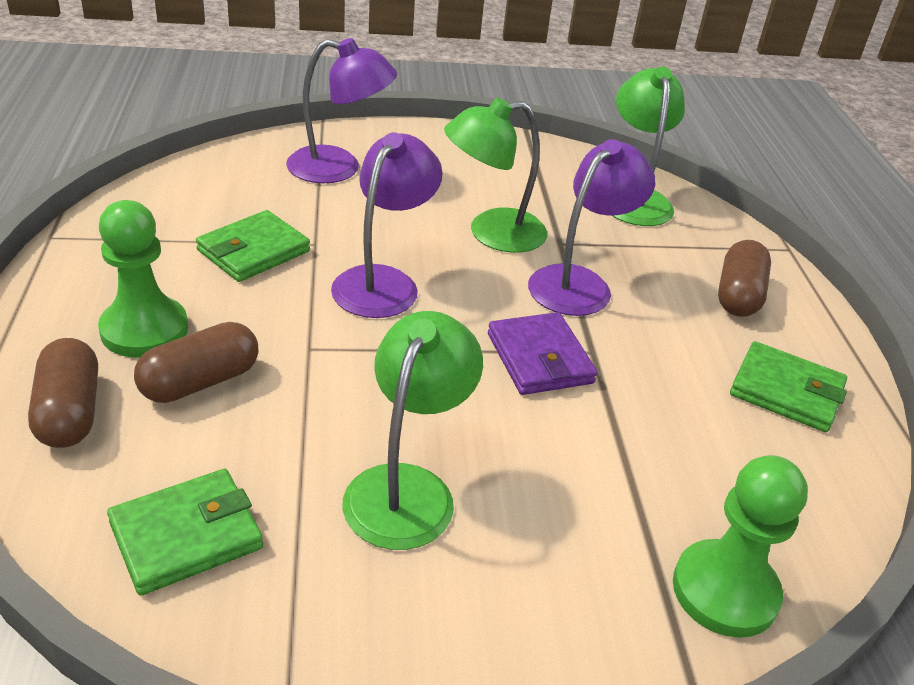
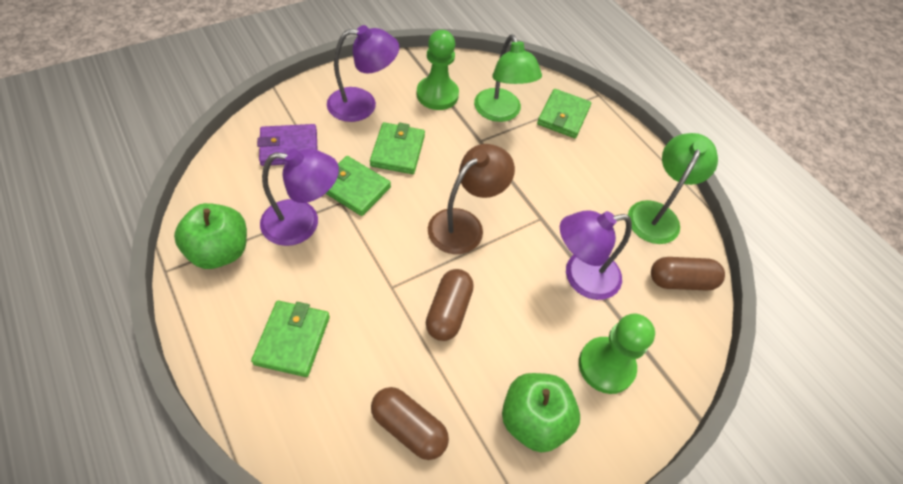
brown lamp: 0 -> 1
green apple: 0 -> 2
green lamp: 3 -> 2
green wallet: 3 -> 4

